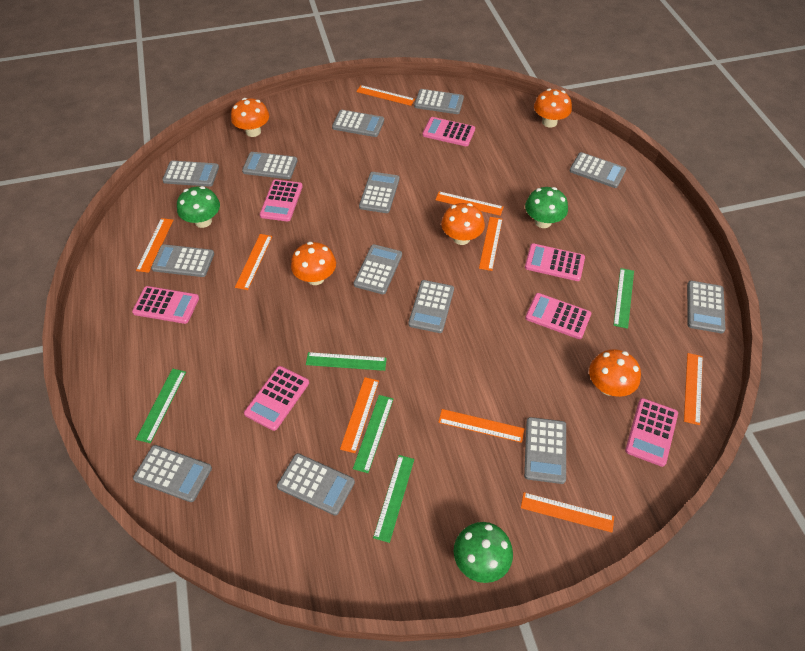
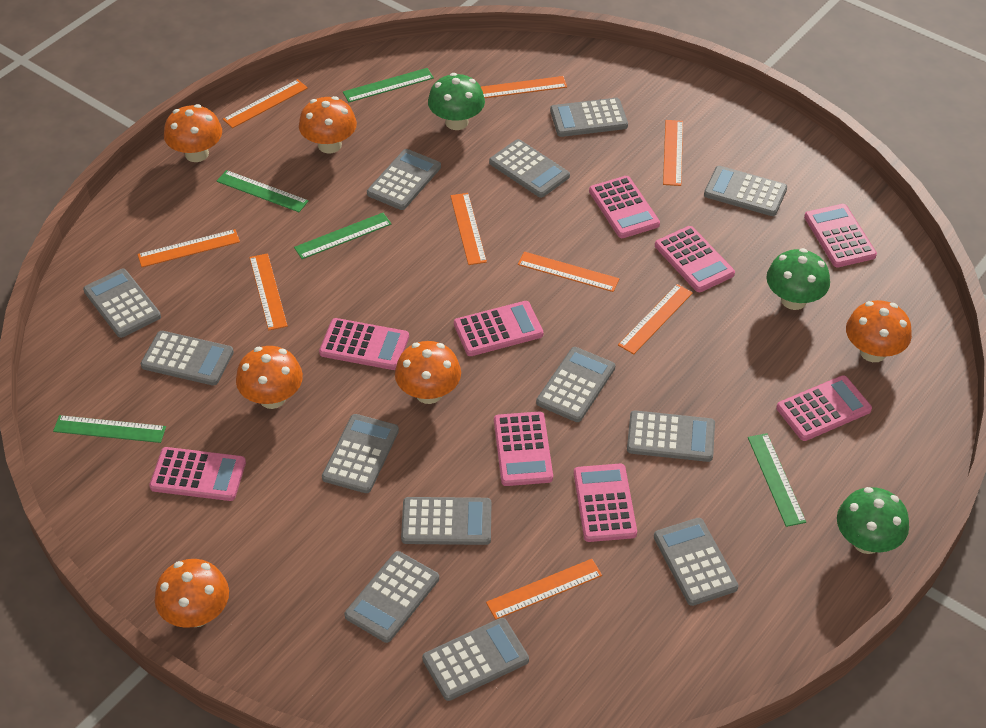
orange mushroom: 5 -> 6
pink calculator: 7 -> 9

